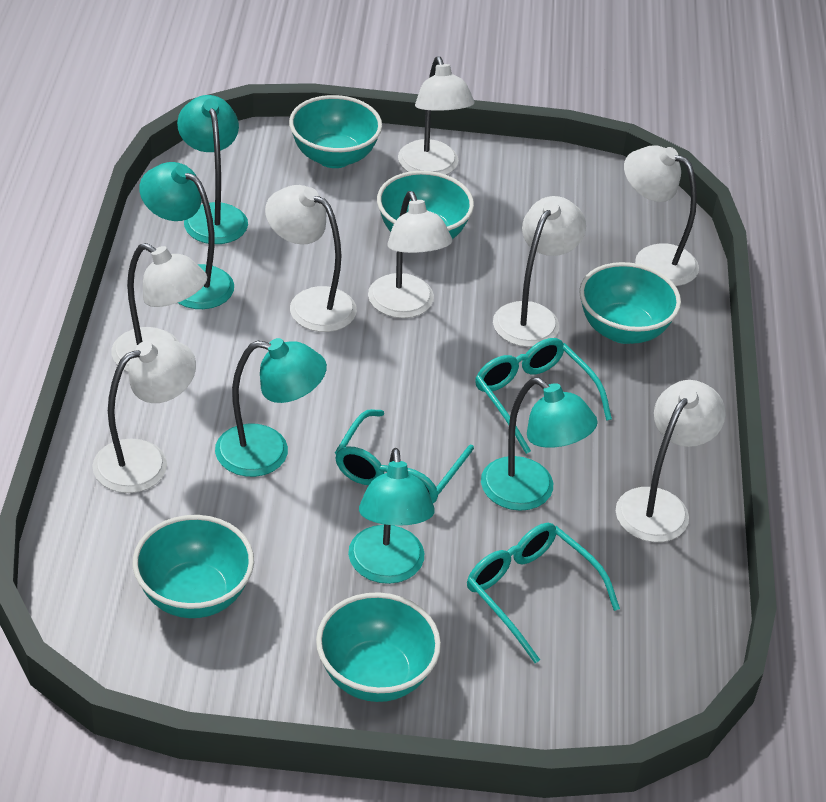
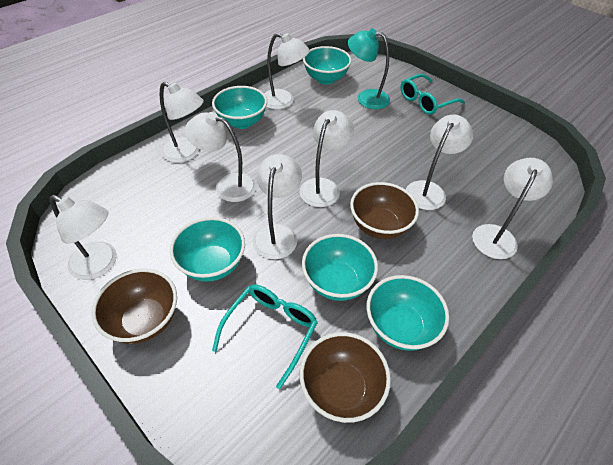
brown bowl: 0 -> 3
turquoise glasses: 3 -> 2
turquoise lamp: 5 -> 1

